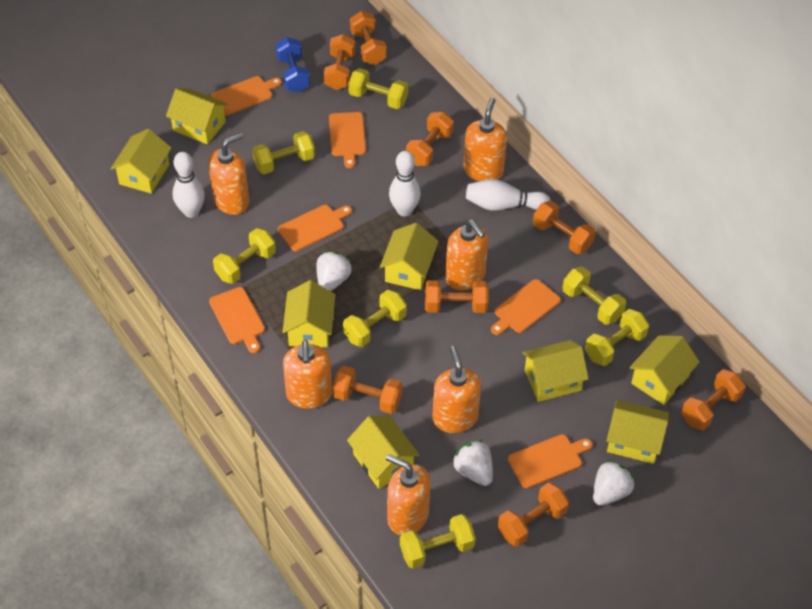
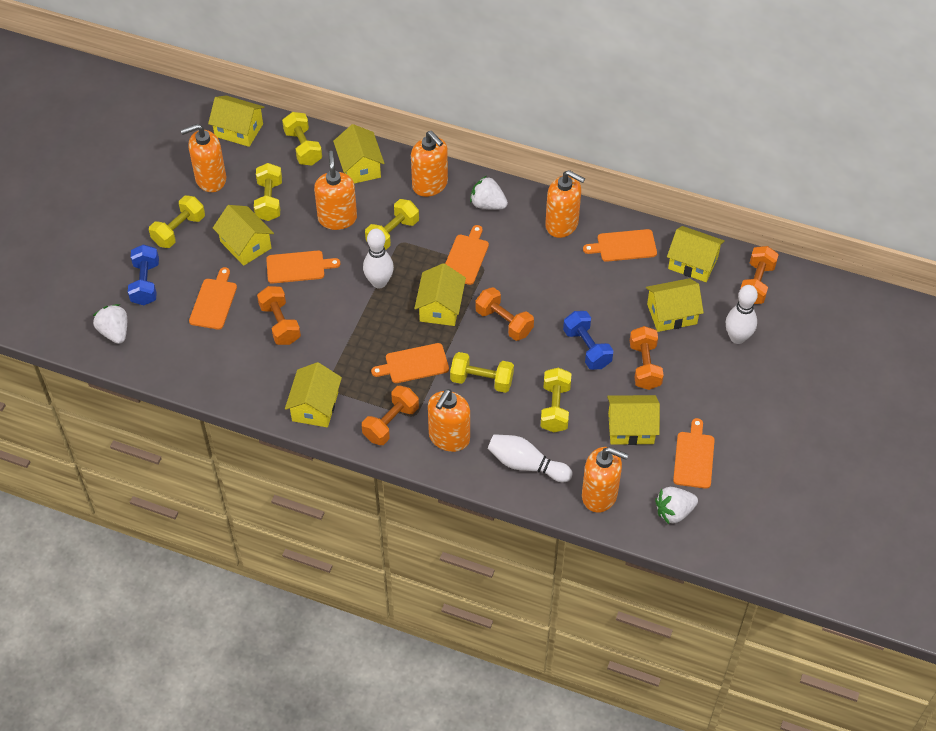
blue dumbbell: 1 -> 2
orange dumbbell: 8 -> 5
yellow dumbbell: 7 -> 6

